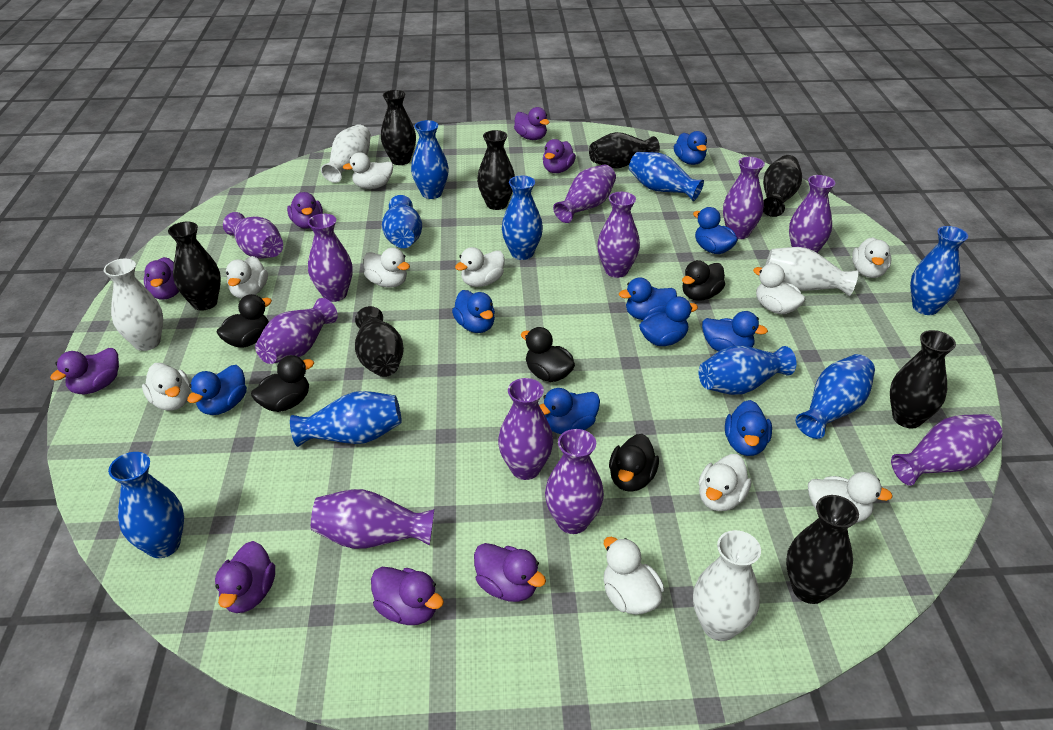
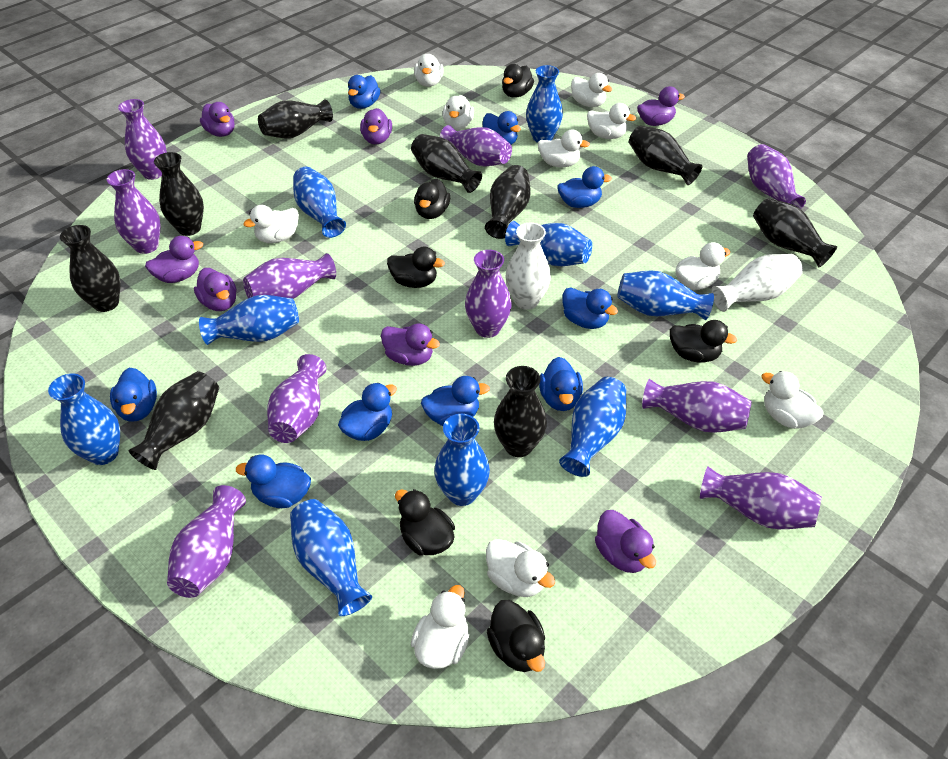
black duck: 5 -> 6
black vase: 8 -> 9
purple duck: 8 -> 7
purple vase: 11 -> 10
white vase: 4 -> 2

